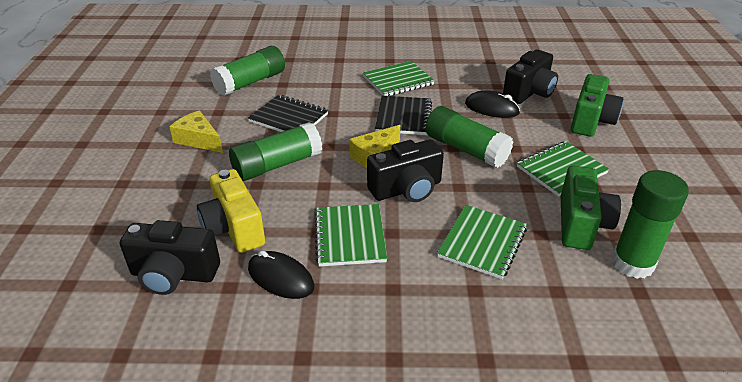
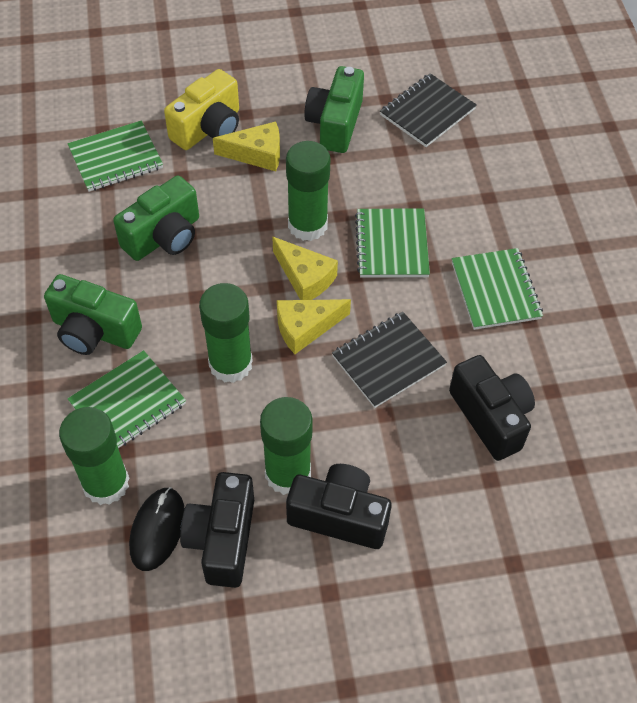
black mouse: 2 -> 1
green camera: 2 -> 3
yellow cheese: 2 -> 3

